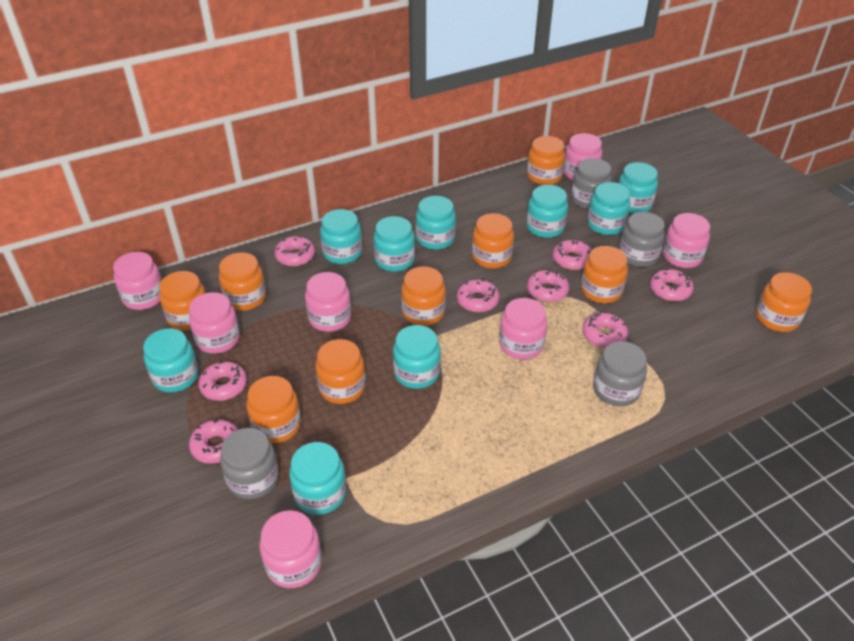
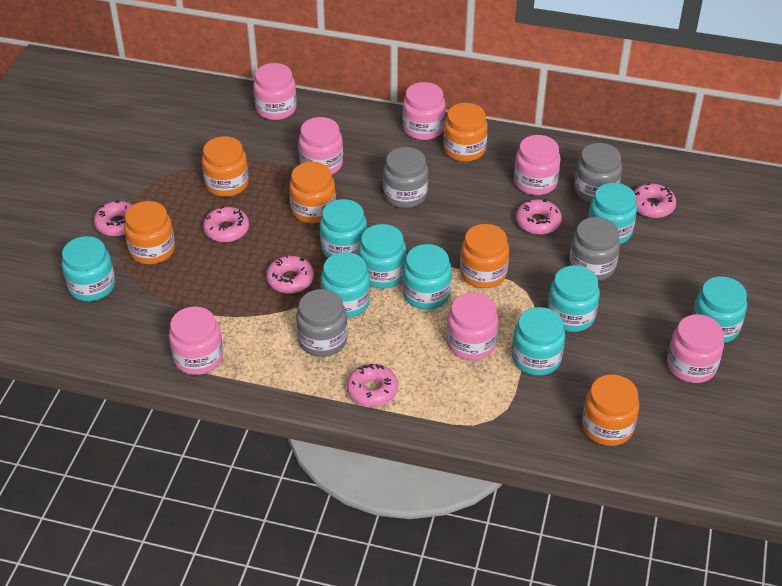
orange jar: 9 -> 6
pink donut: 8 -> 6

